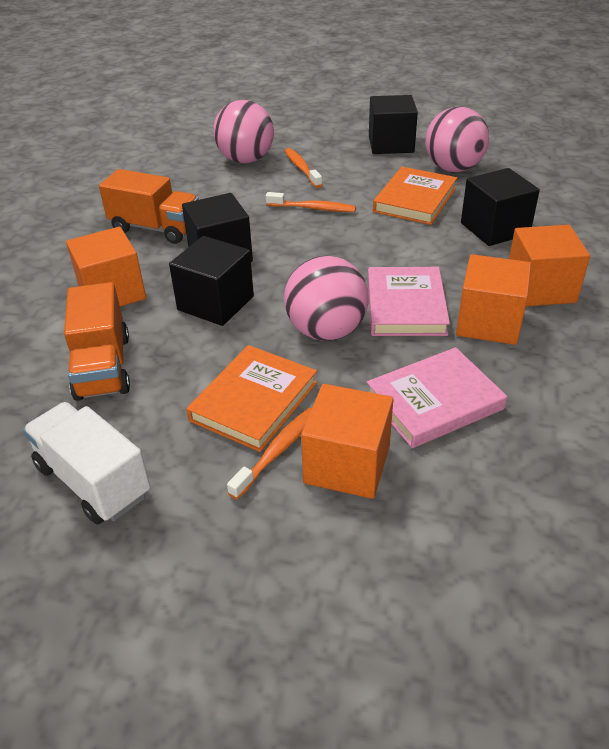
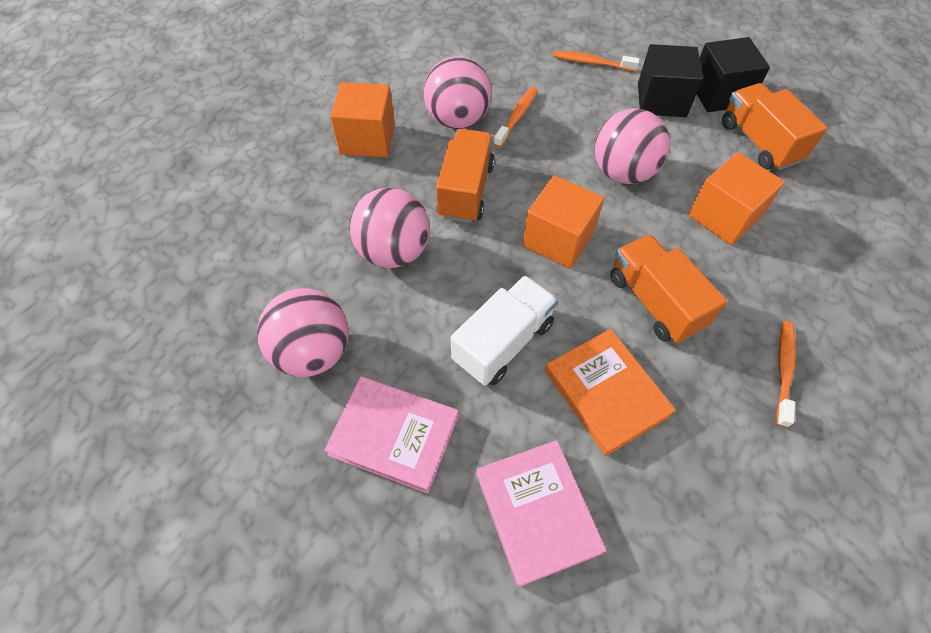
black cube: 4 -> 2
orange book: 2 -> 1
orange cube: 4 -> 3
orange truck: 2 -> 3
pink ball: 3 -> 4

